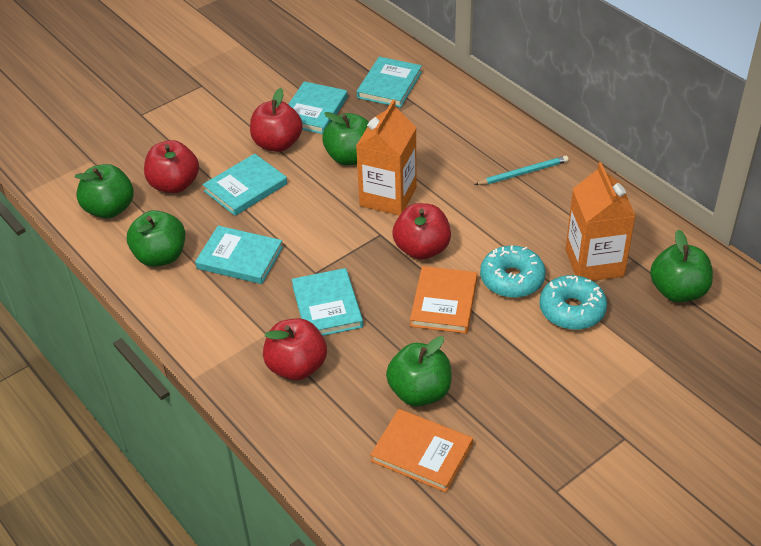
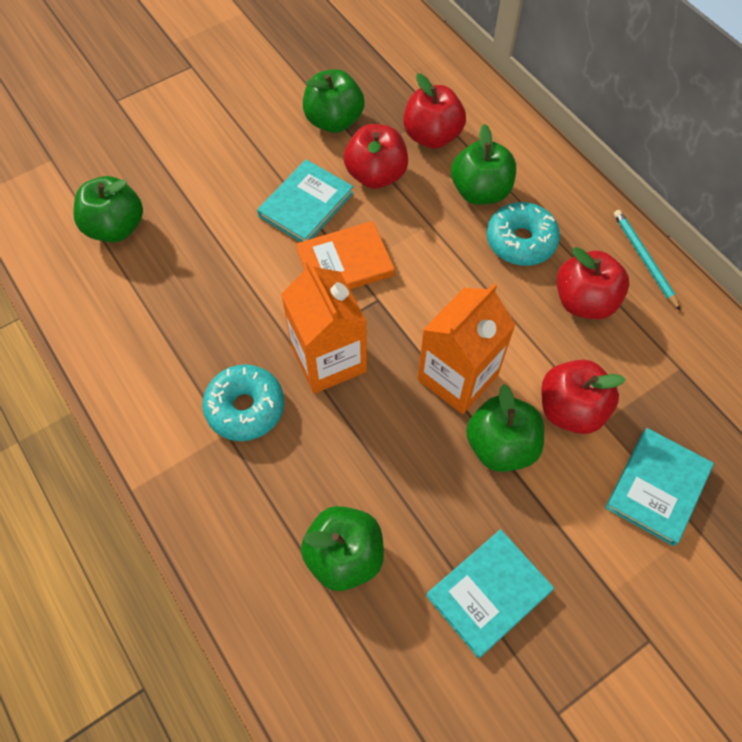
orange book: 2 -> 1
turquoise book: 5 -> 3

